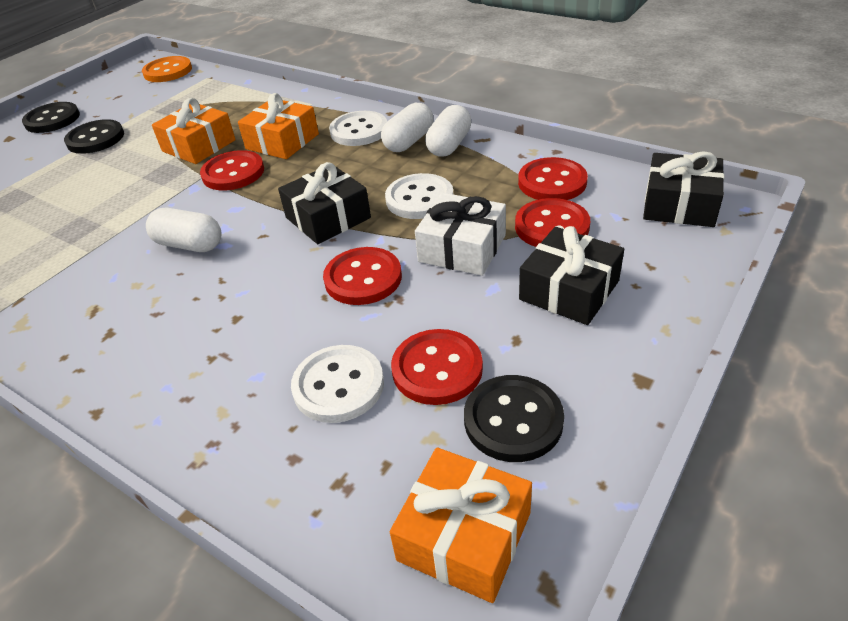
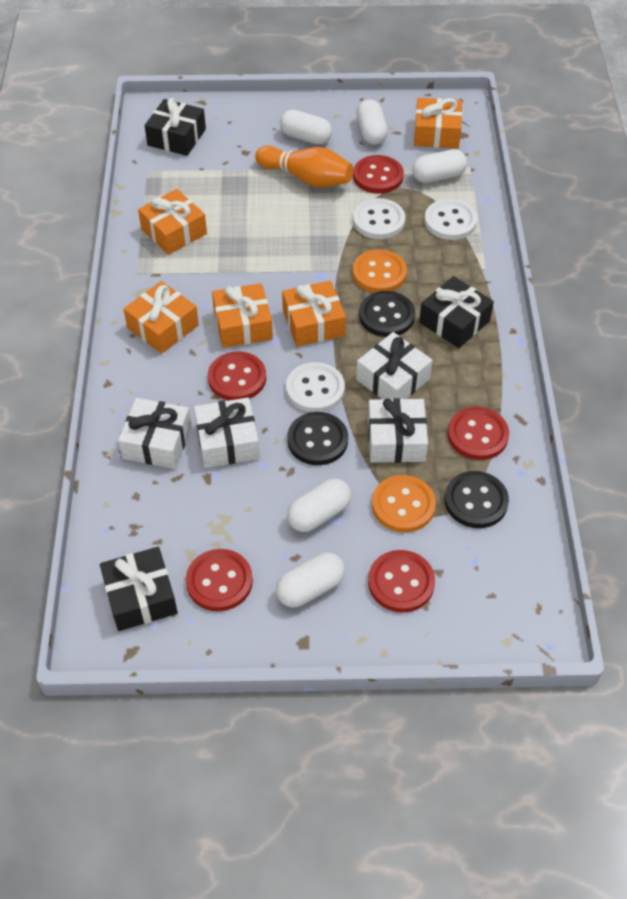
orange bowling pin: 0 -> 1
orange button: 1 -> 2
orange gift: 3 -> 5
white capsule: 3 -> 5
white gift: 1 -> 4

